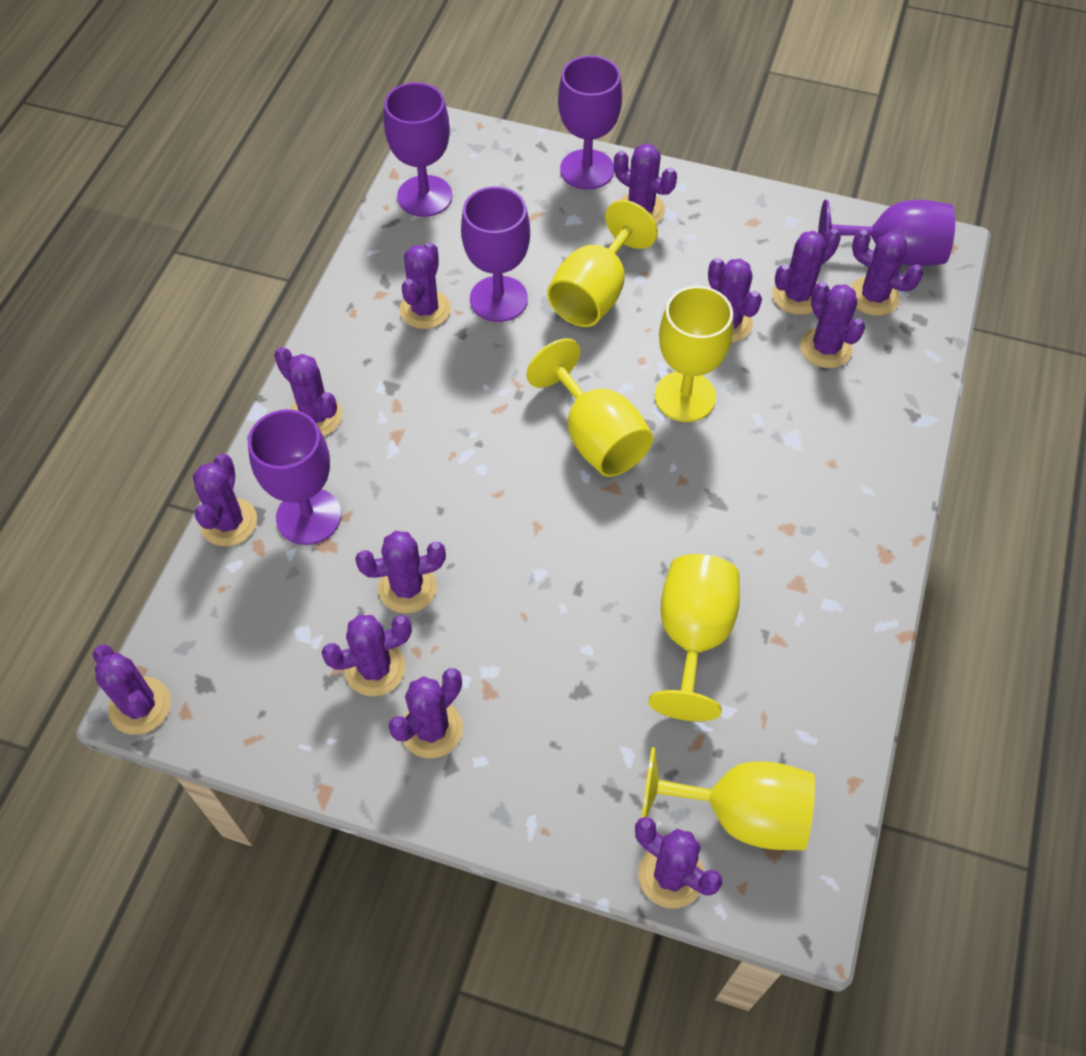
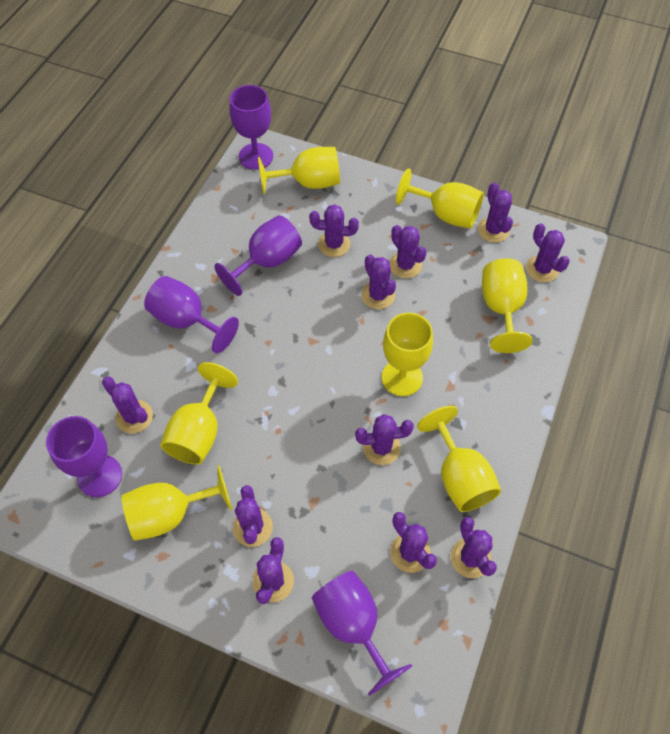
purple cactus: 13 -> 11
yellow goblet: 5 -> 7

